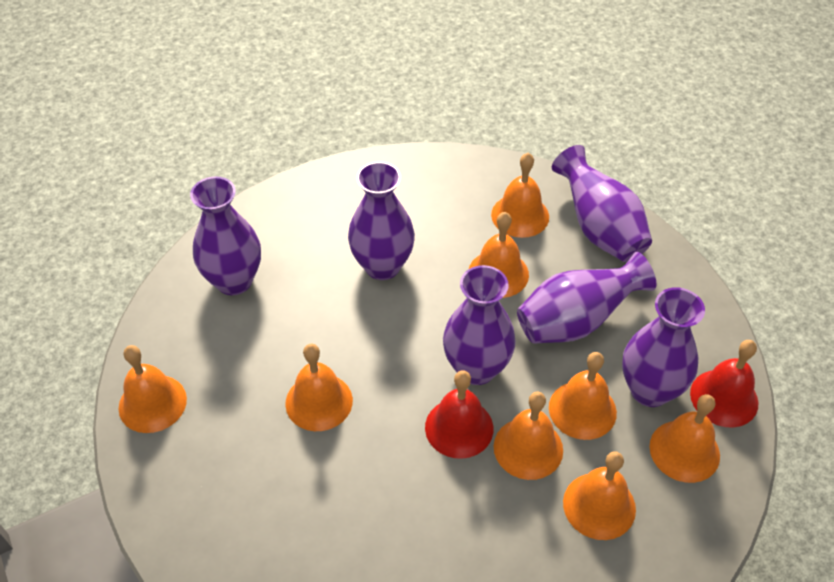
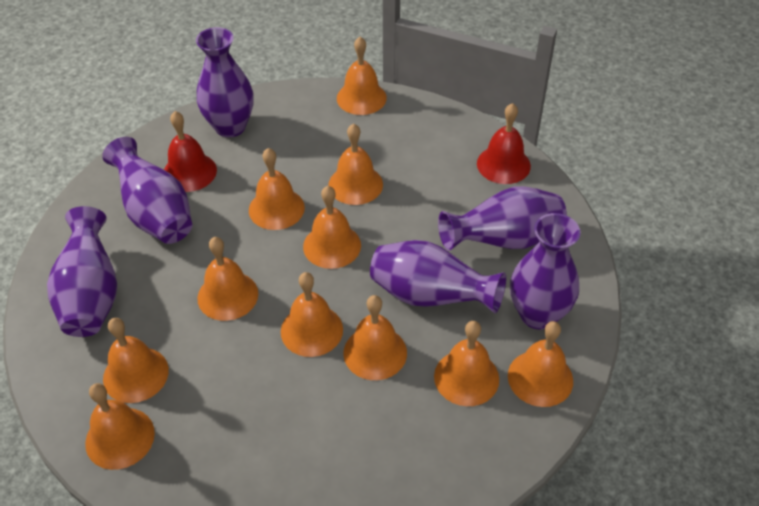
orange bell: 8 -> 11

